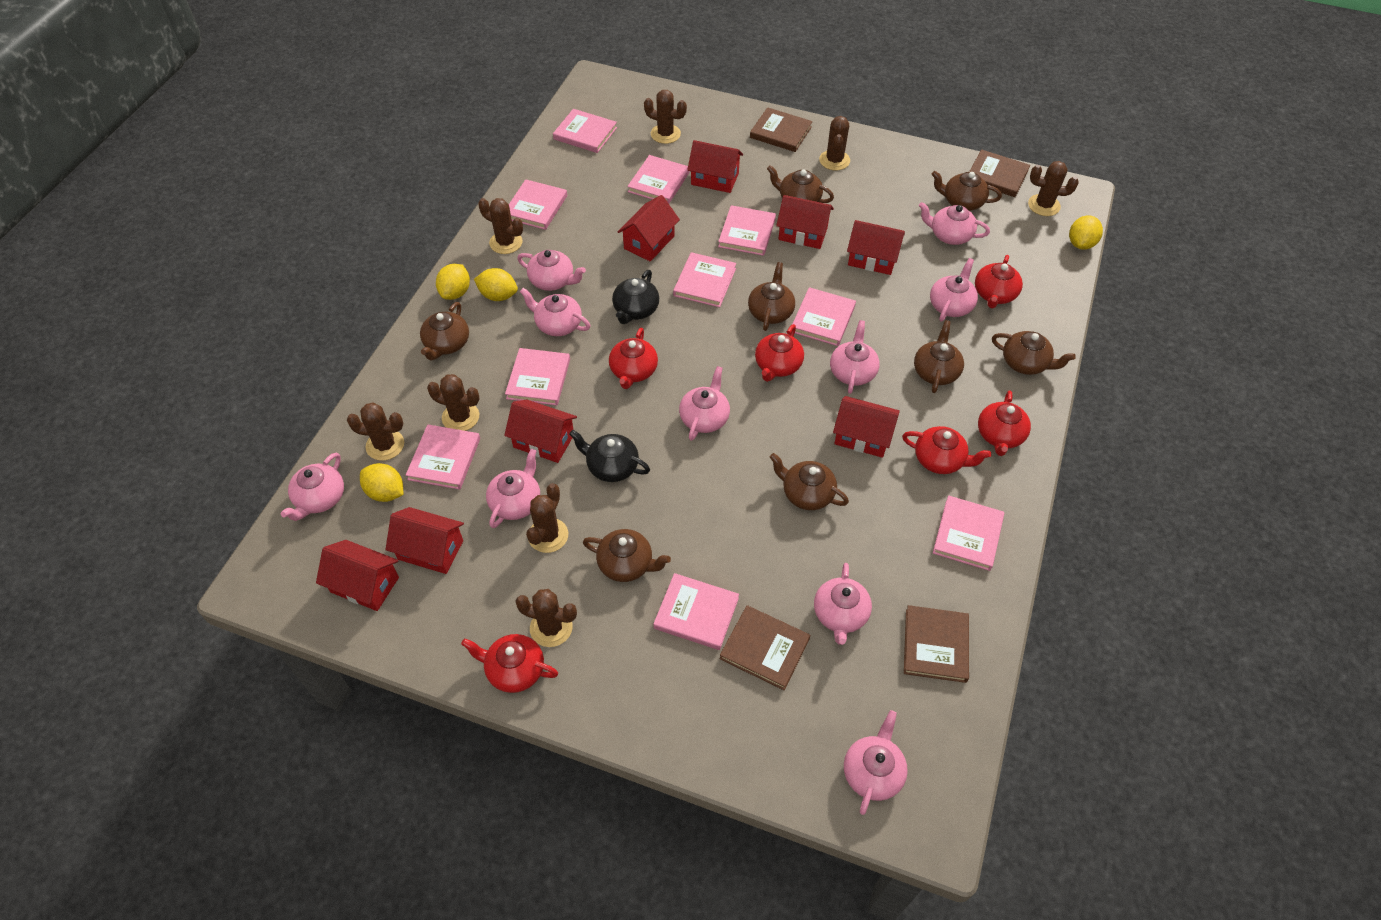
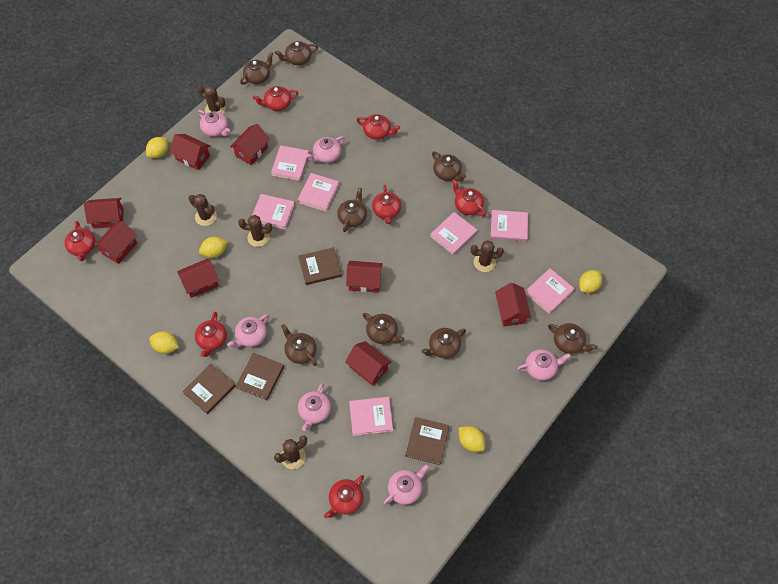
black teapot: 2 -> 0
brown cactus: 8 -> 5
pink book: 10 -> 7
pink teapot: 10 -> 6
red teapot: 6 -> 7
yellow lemon: 4 -> 5

